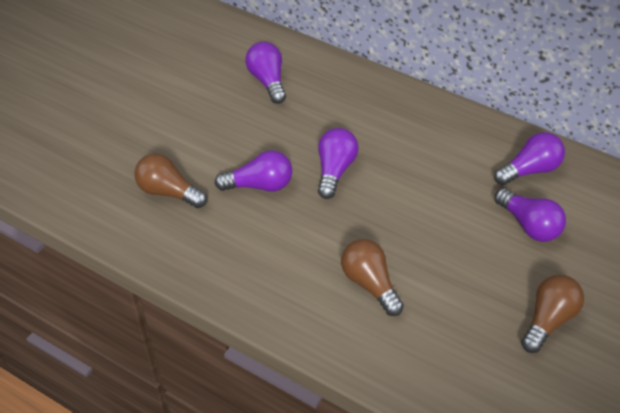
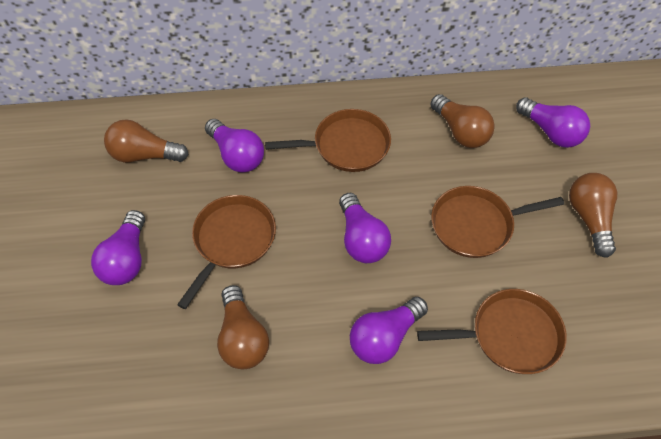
brown light bulb: 3 -> 4
brown pan: 0 -> 4

